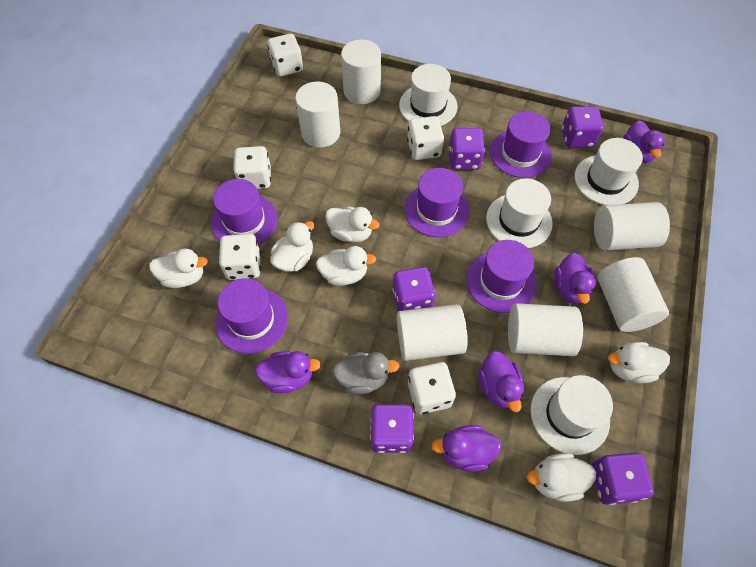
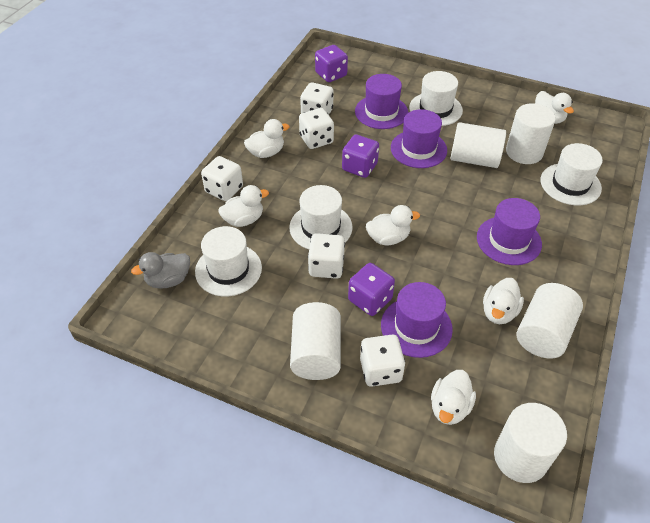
purple dice: 5 -> 3
purple duck: 5 -> 0
purple hat: 5 -> 4
white cylinder: 6 -> 5

